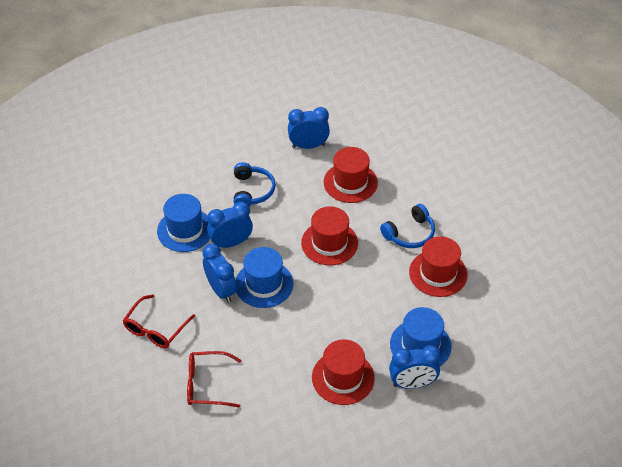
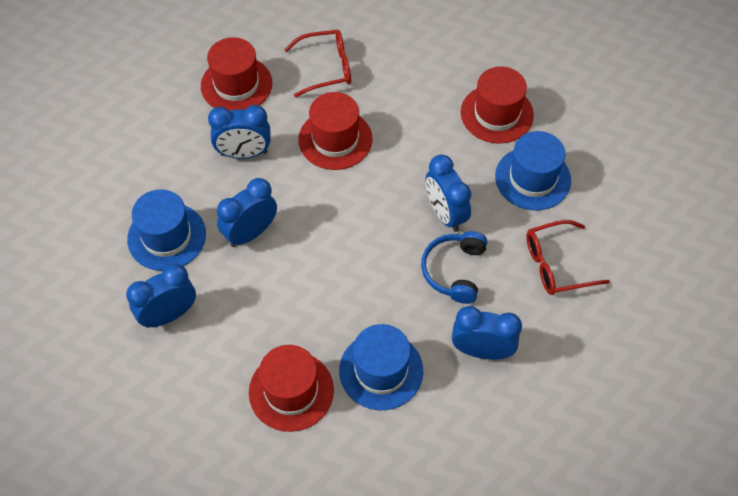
blue clock: 4 -> 5
blue headphones: 2 -> 1

